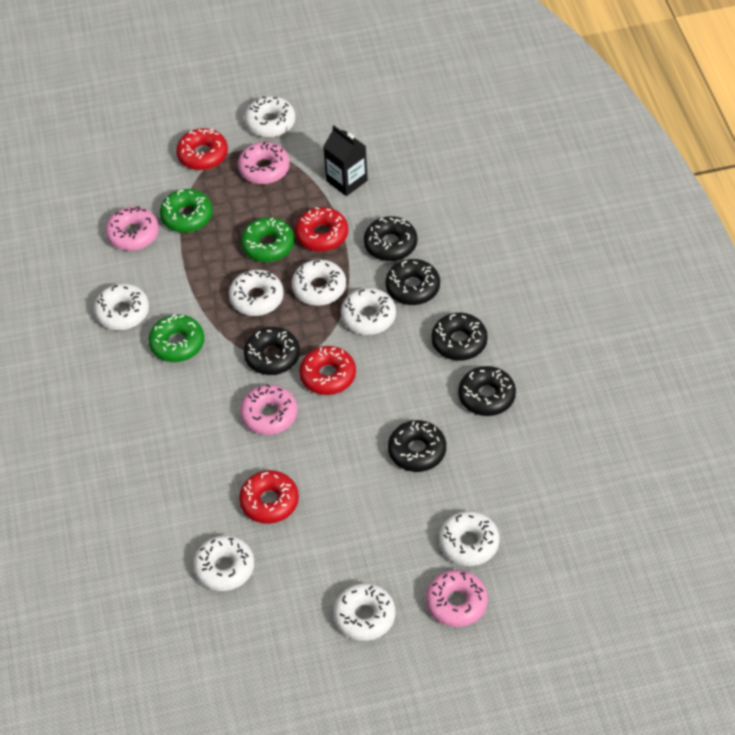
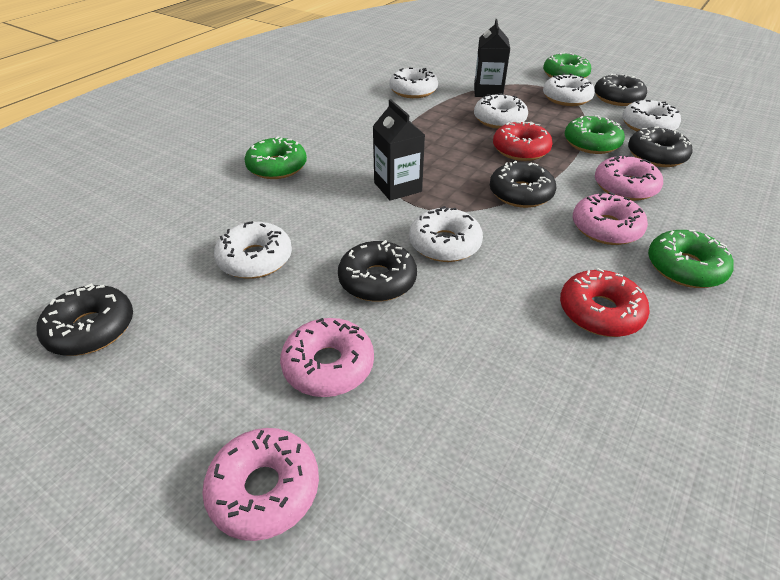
black carton: 1 -> 2
black donut: 6 -> 5
green donut: 3 -> 4
red donut: 4 -> 2
white donut: 8 -> 6

